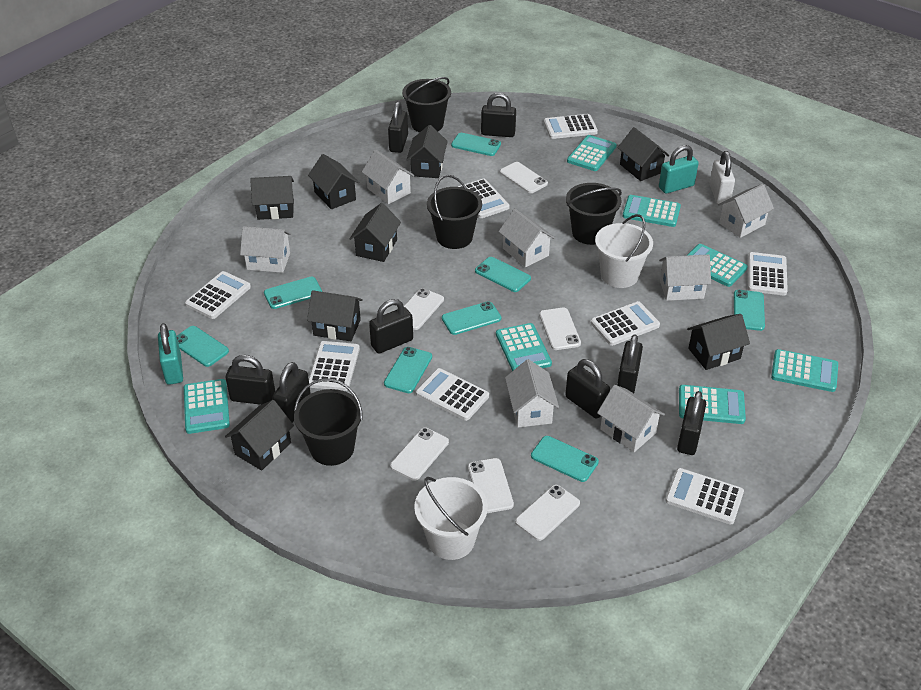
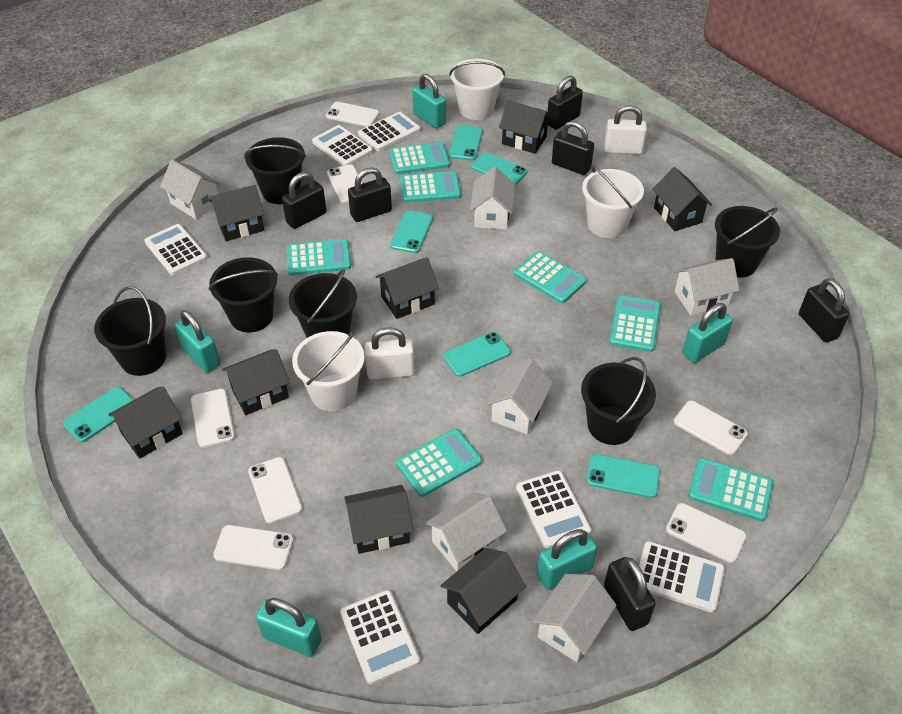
black bucket: 4 -> 6
black padlock: 8 -> 6
turquoise padlock: 2 -> 5
turquoise phone: 8 -> 6
white bucket: 2 -> 3
white calculator: 8 -> 6
white house: 7 -> 6
white padlock: 1 -> 2
white phone: 6 -> 7

